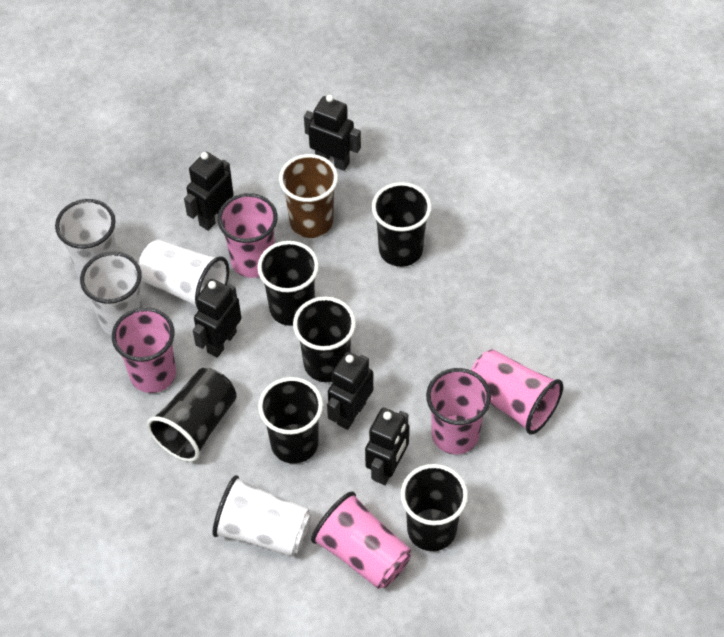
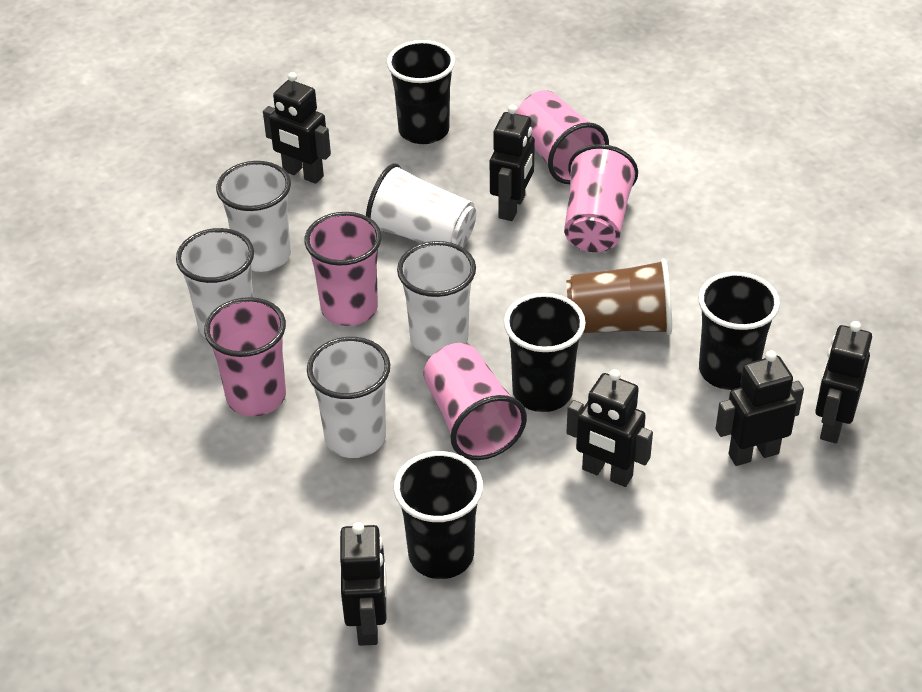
black cup: 6 -> 4
black robot: 5 -> 6
white cup: 4 -> 5

